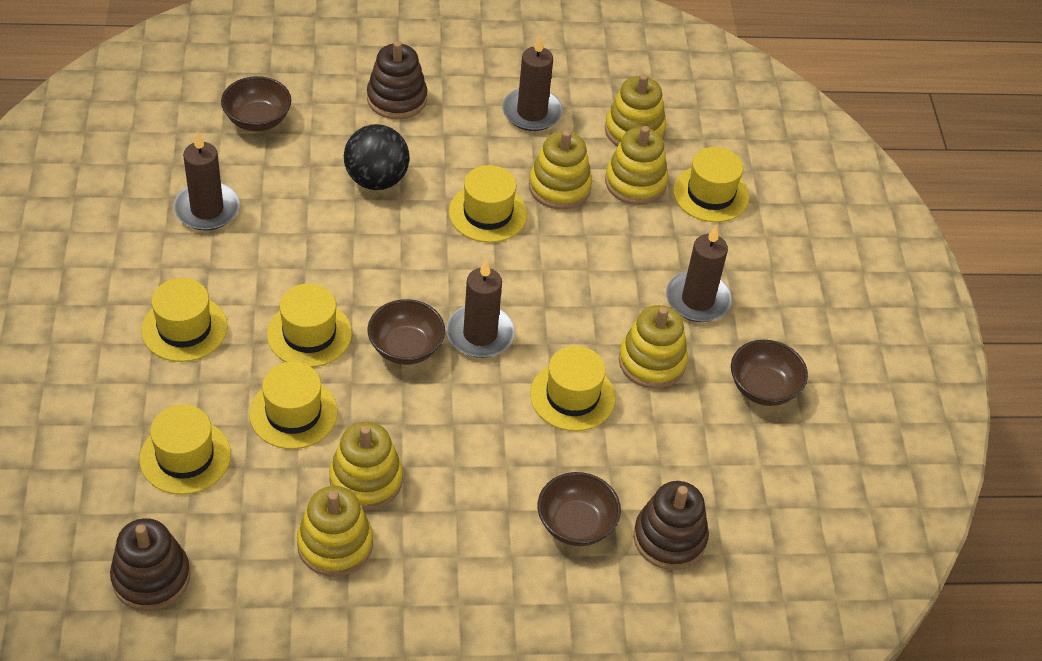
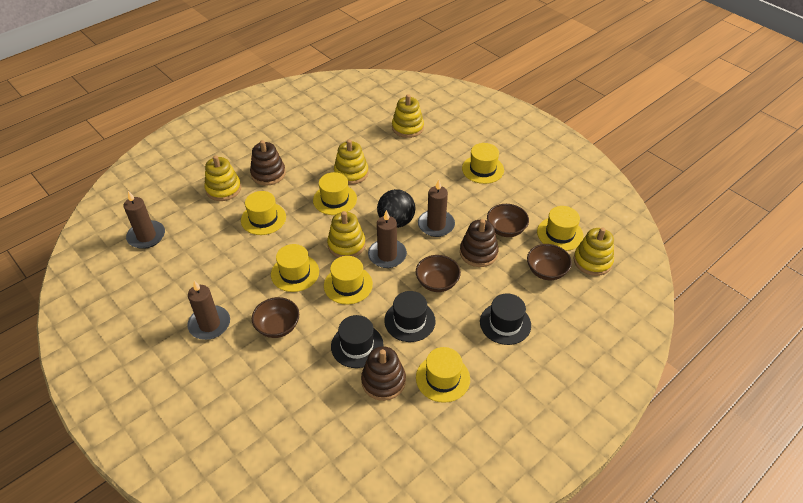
black hat: 0 -> 3
yellow stacking toy: 6 -> 5

